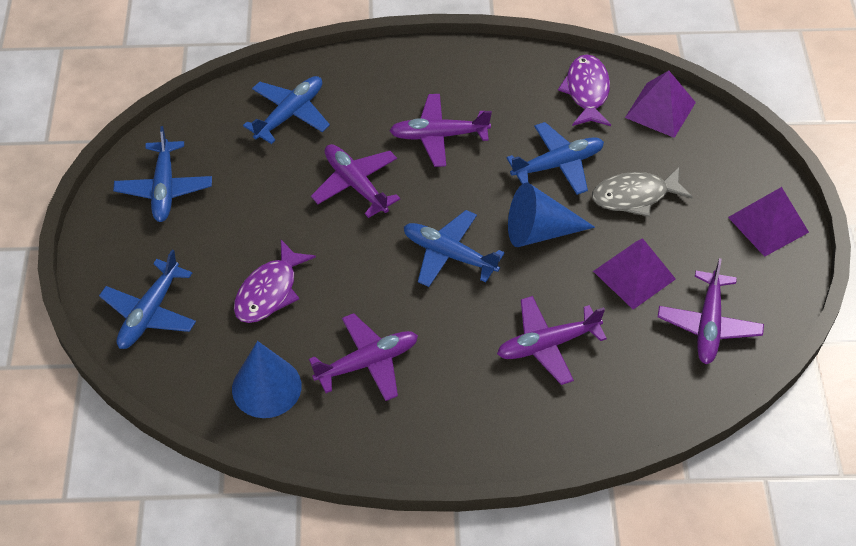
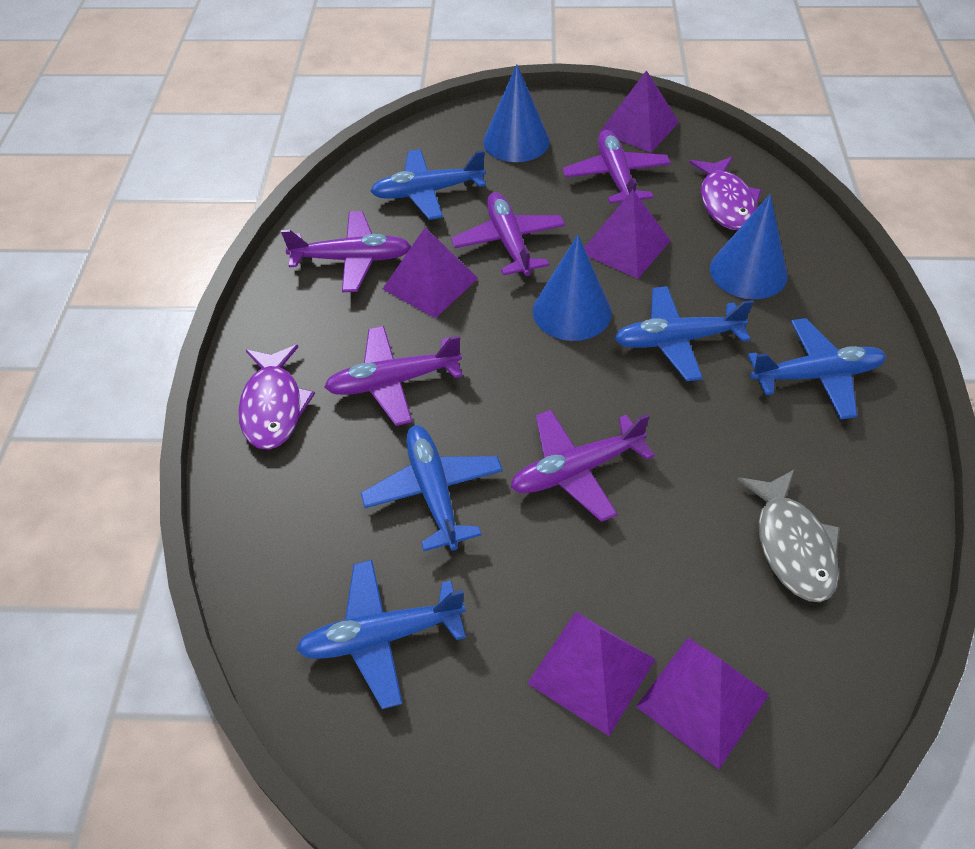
blue cone: 2 -> 3
purple pyramid: 3 -> 5

